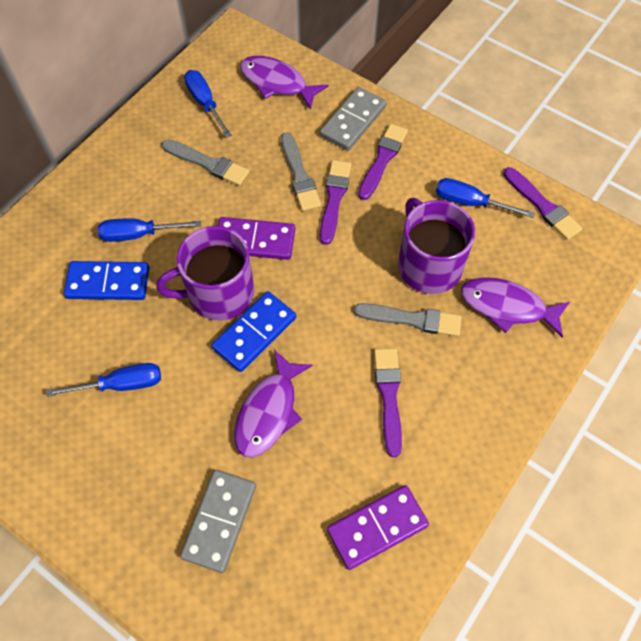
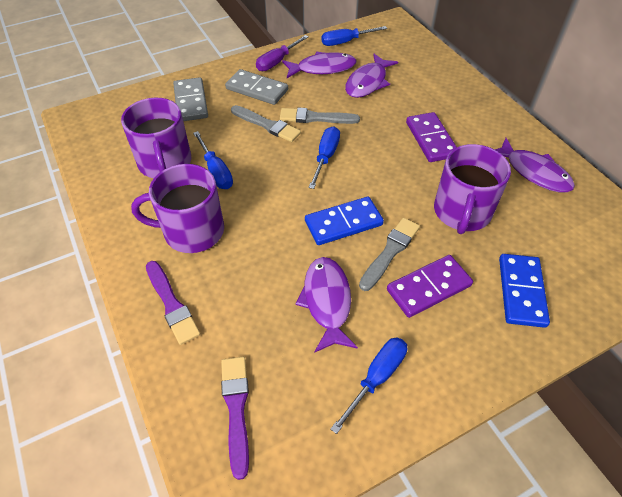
purple brush: 4 -> 2
purple fish: 3 -> 4
purple mug: 2 -> 3
purple screwdriver: 0 -> 1

